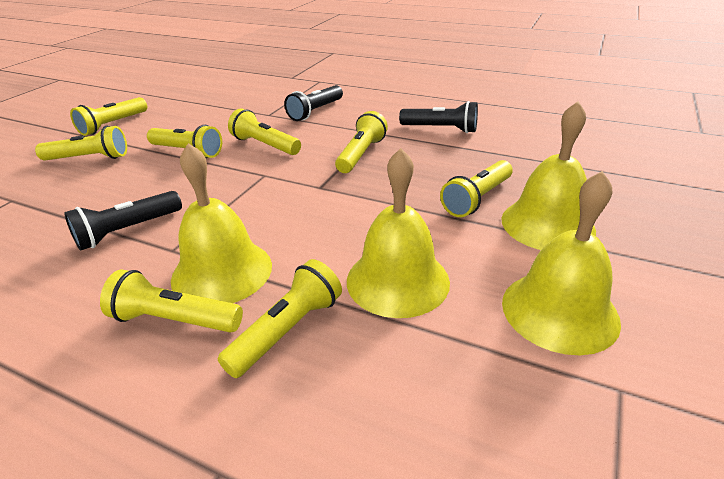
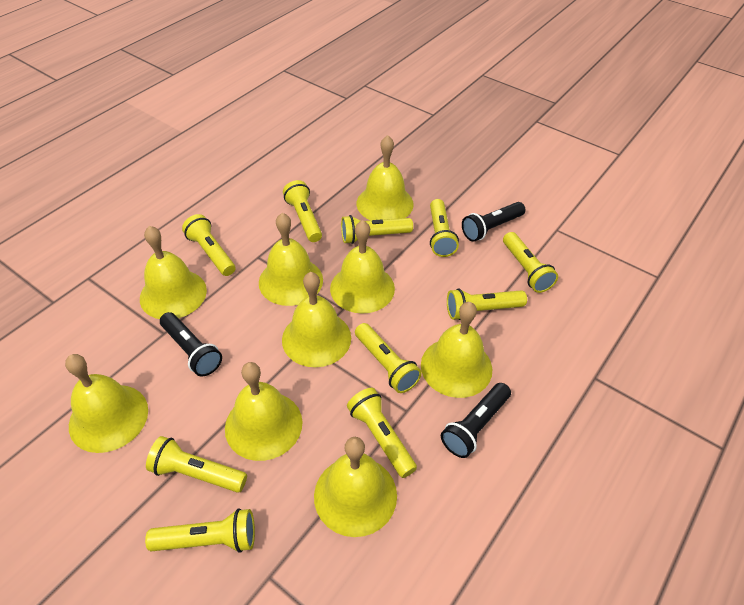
yellow bell: 4 -> 9
yellow flashlight: 8 -> 10

